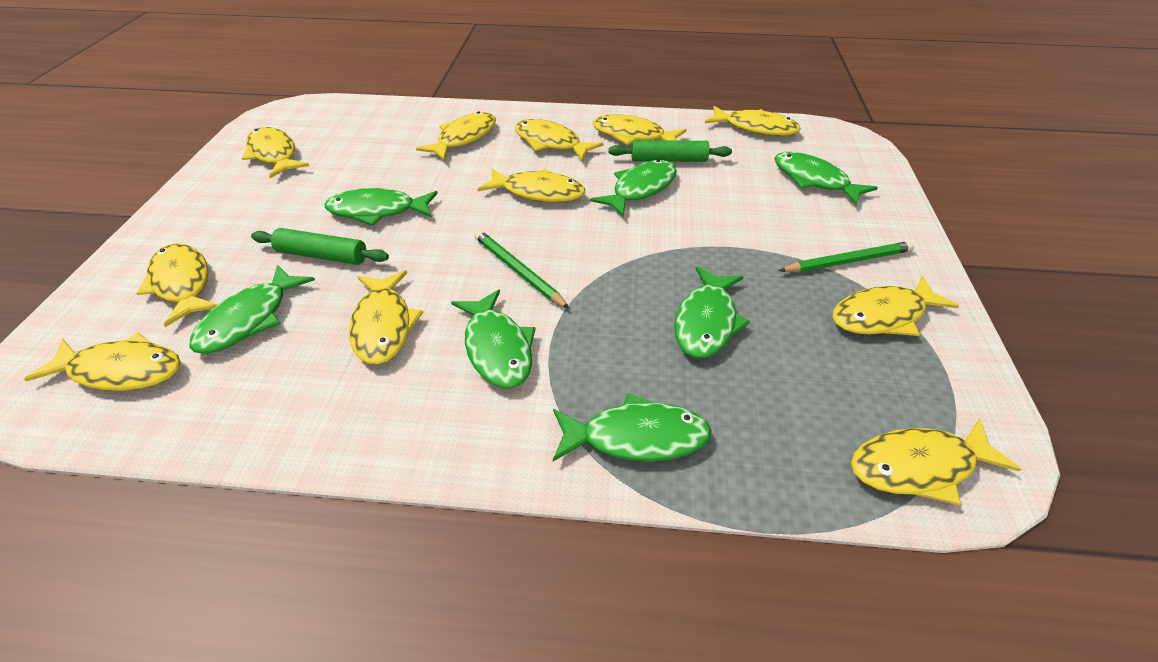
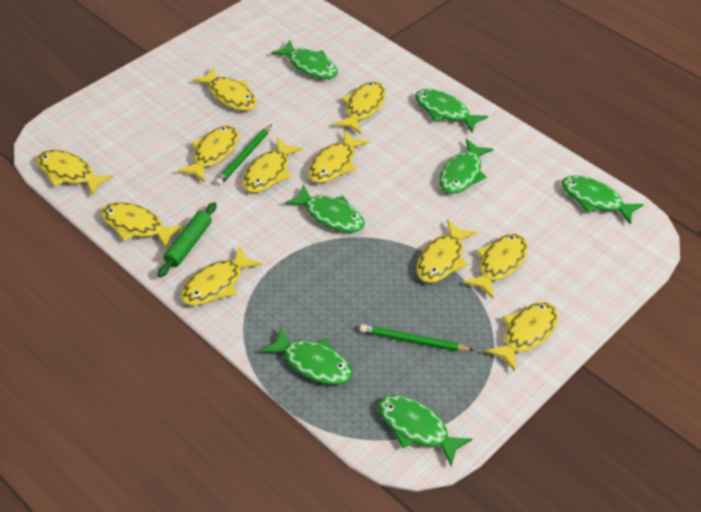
green rolling pin: 2 -> 1

